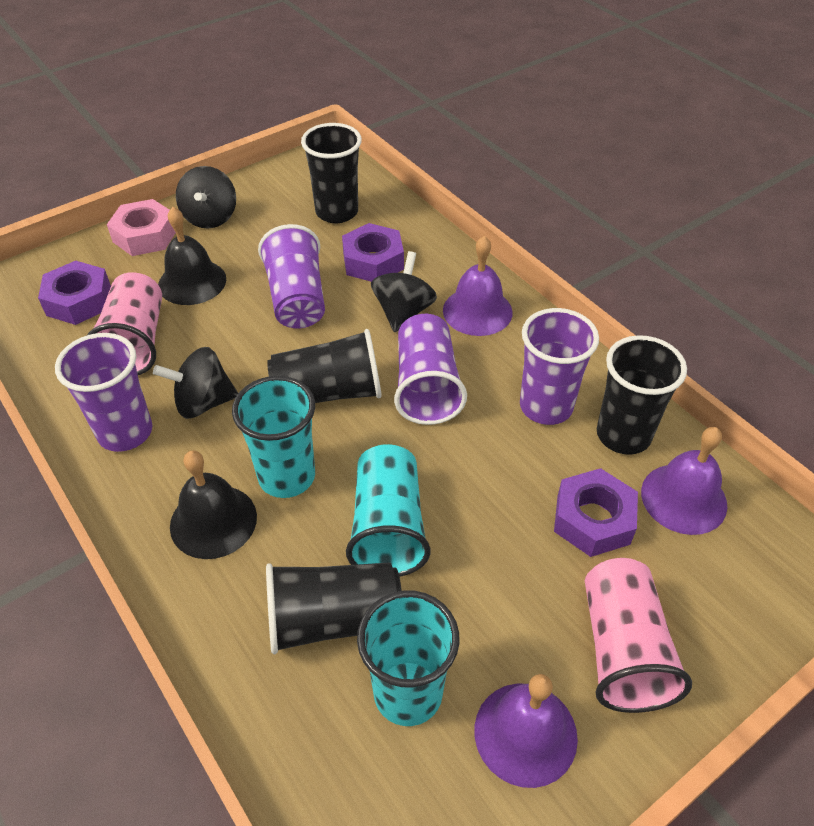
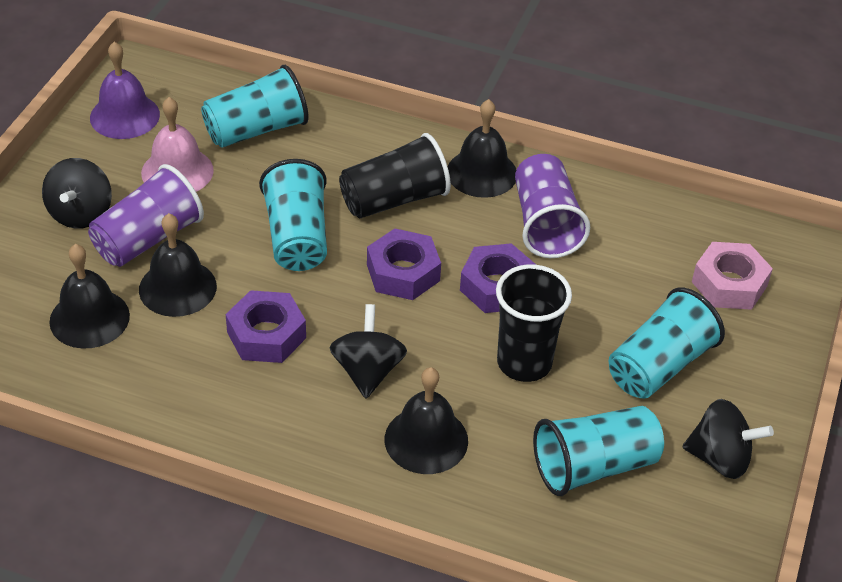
black bell: 2 -> 4
black cup: 4 -> 2
pink bell: 0 -> 1
pink cup: 2 -> 0
purple bell: 3 -> 1
purple cup: 4 -> 2
turquoise cup: 3 -> 4

